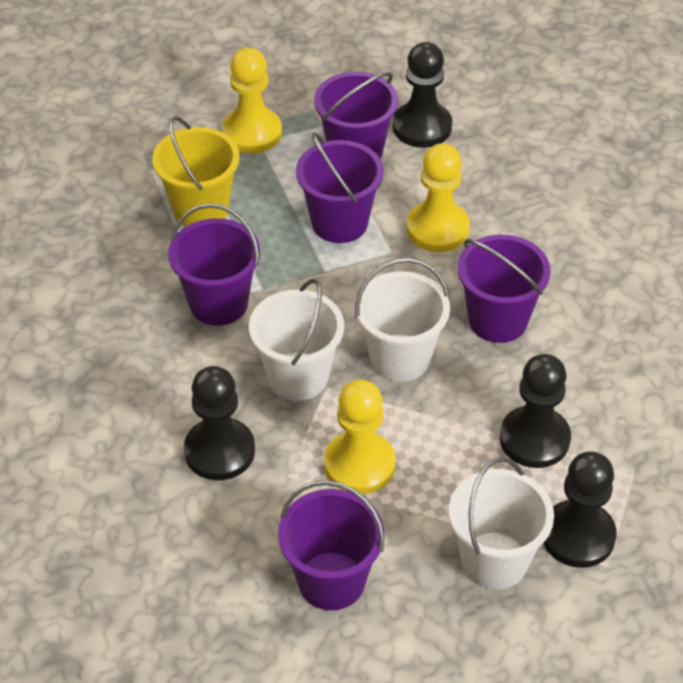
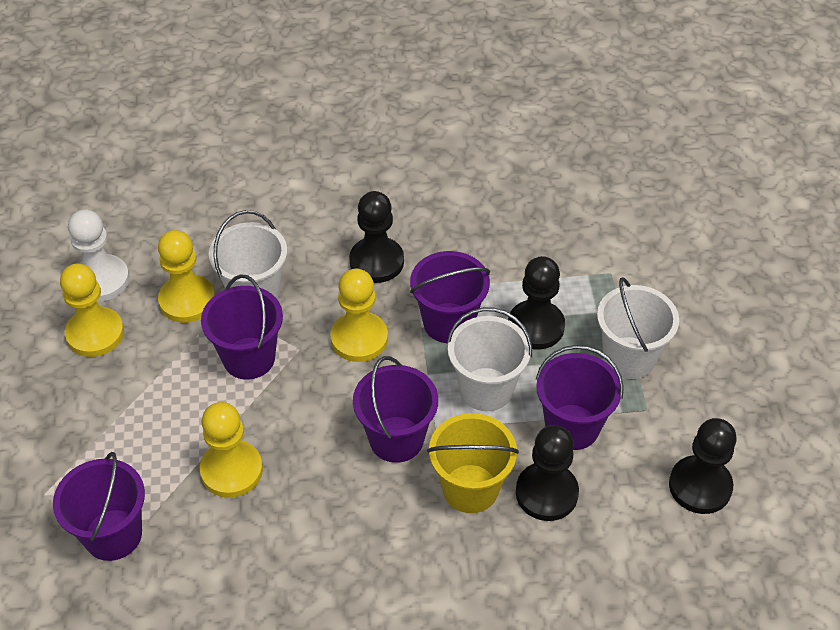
white pawn: 0 -> 1
yellow pawn: 3 -> 4

